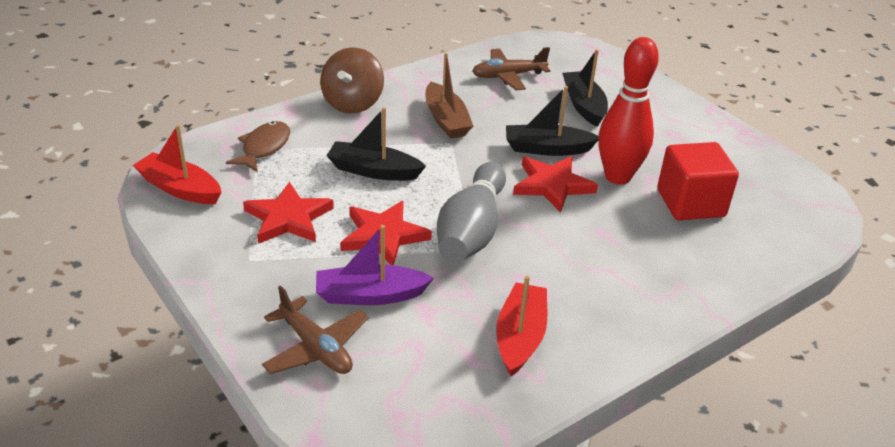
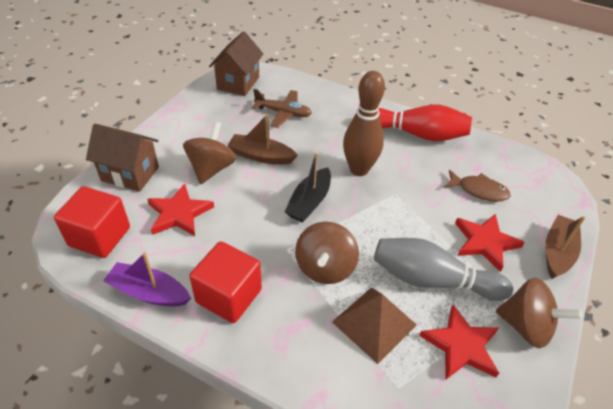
black boat: 3 -> 1
brown boat: 1 -> 2
brown bowling pin: 0 -> 1
brown house: 0 -> 2
brown plane: 2 -> 1
brown pyramid: 0 -> 1
brown spinning top: 1 -> 3
red boat: 2 -> 0
red cube: 1 -> 2

